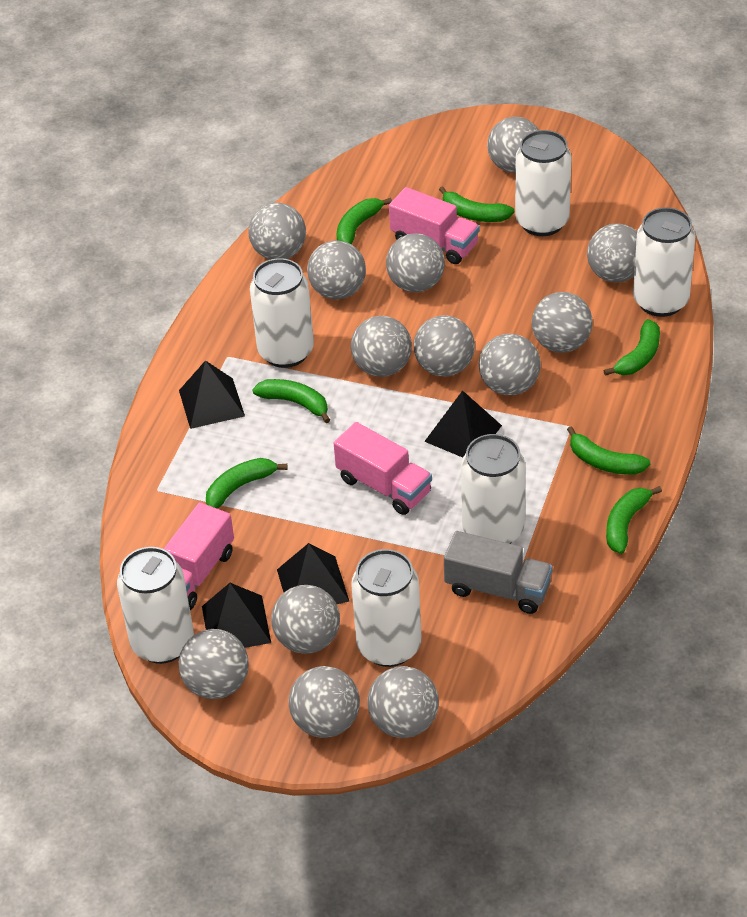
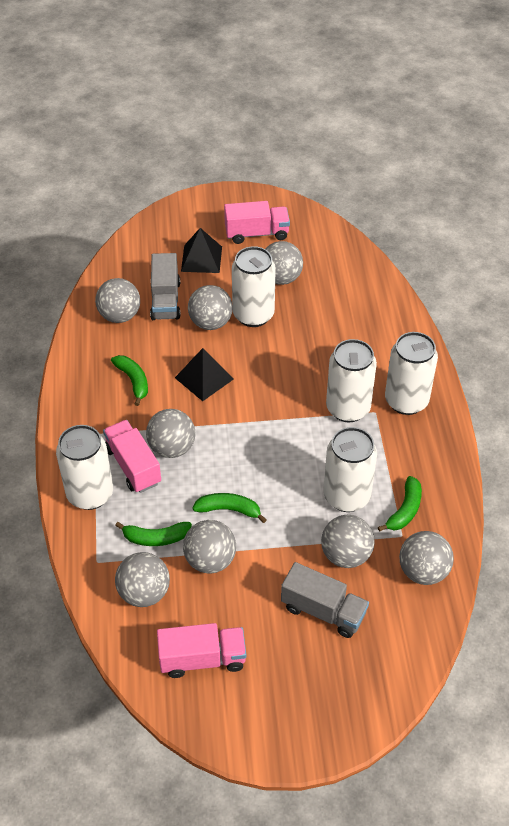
black pyramid: 4 -> 2
green banana: 7 -> 4
grey ball: 13 -> 8
grey truck: 1 -> 2
white can: 6 -> 5

